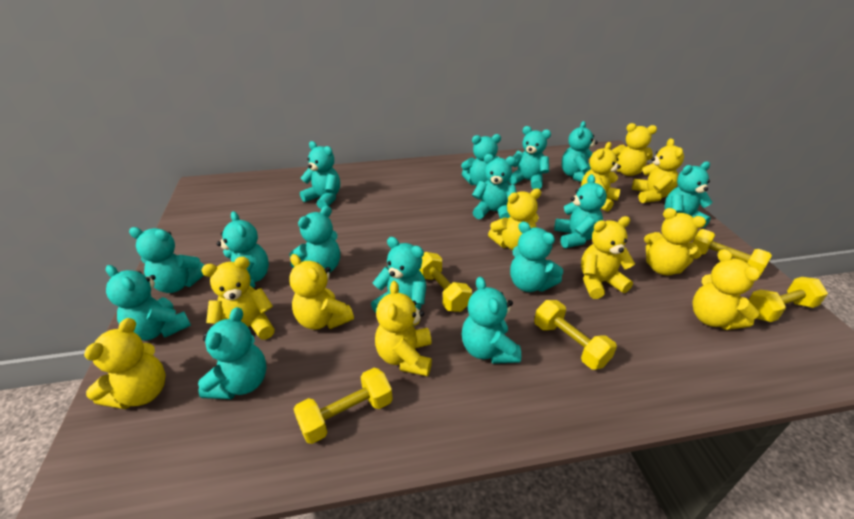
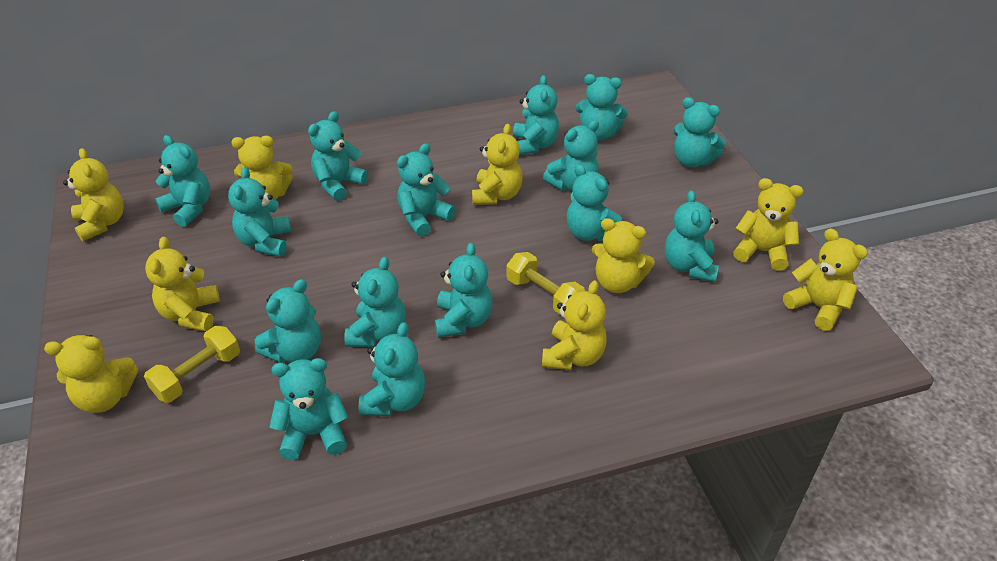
yellow dumbbell: 5 -> 2
yellow teddy bear: 11 -> 9

